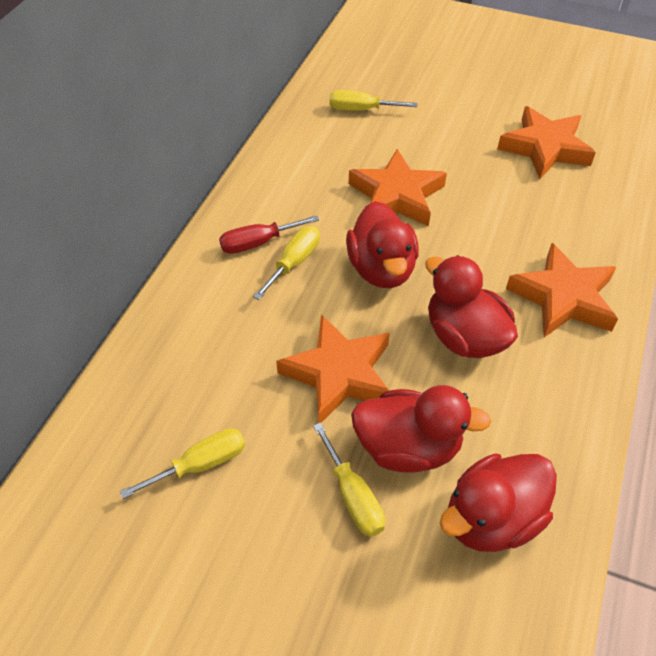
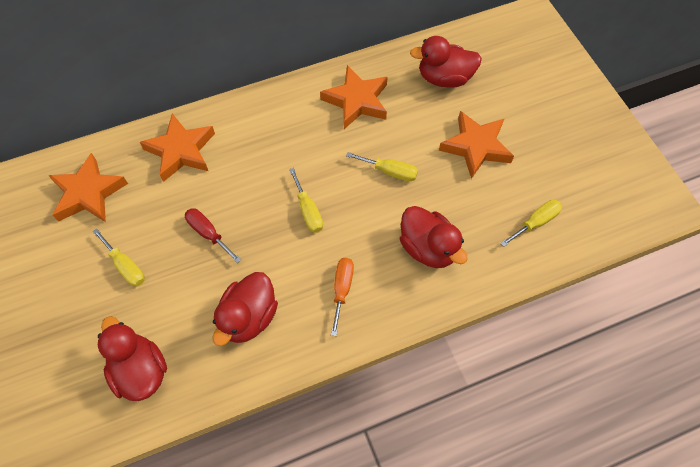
orange screwdriver: 0 -> 1

